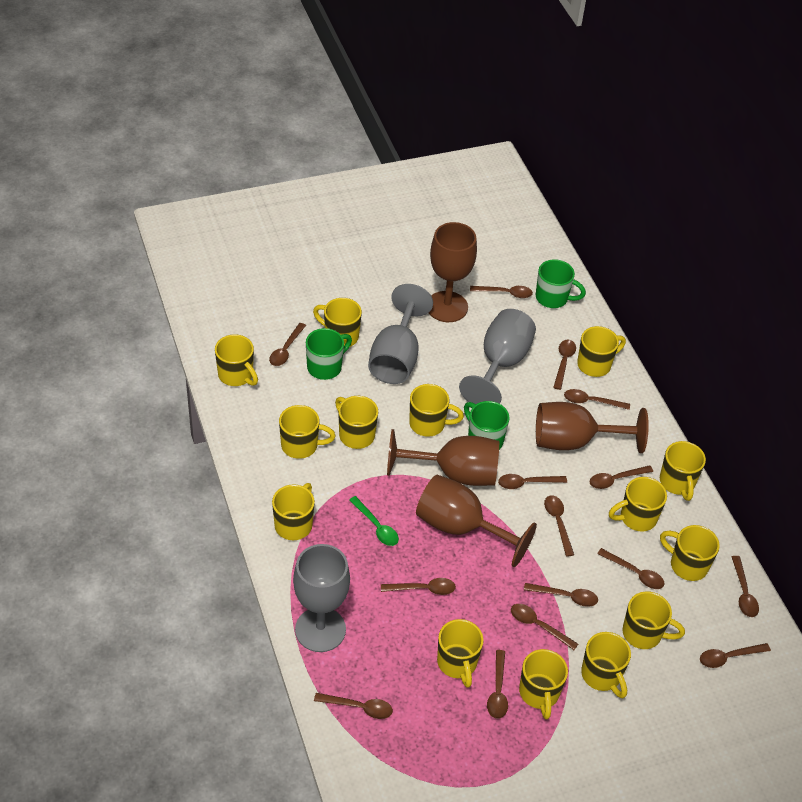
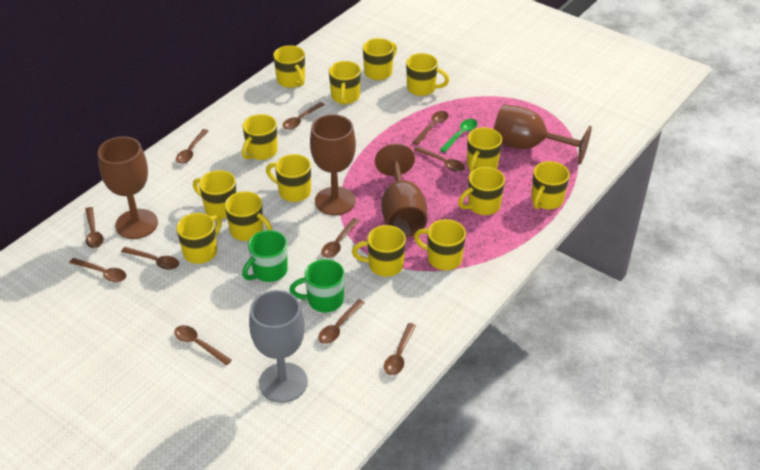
brown spoon: 15 -> 11
green mug: 3 -> 2
grey goblet: 3 -> 1

